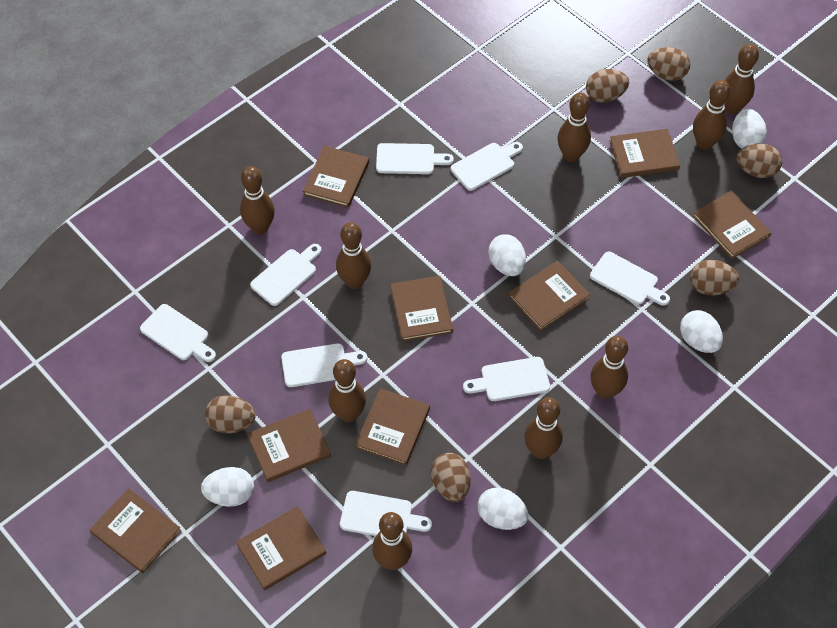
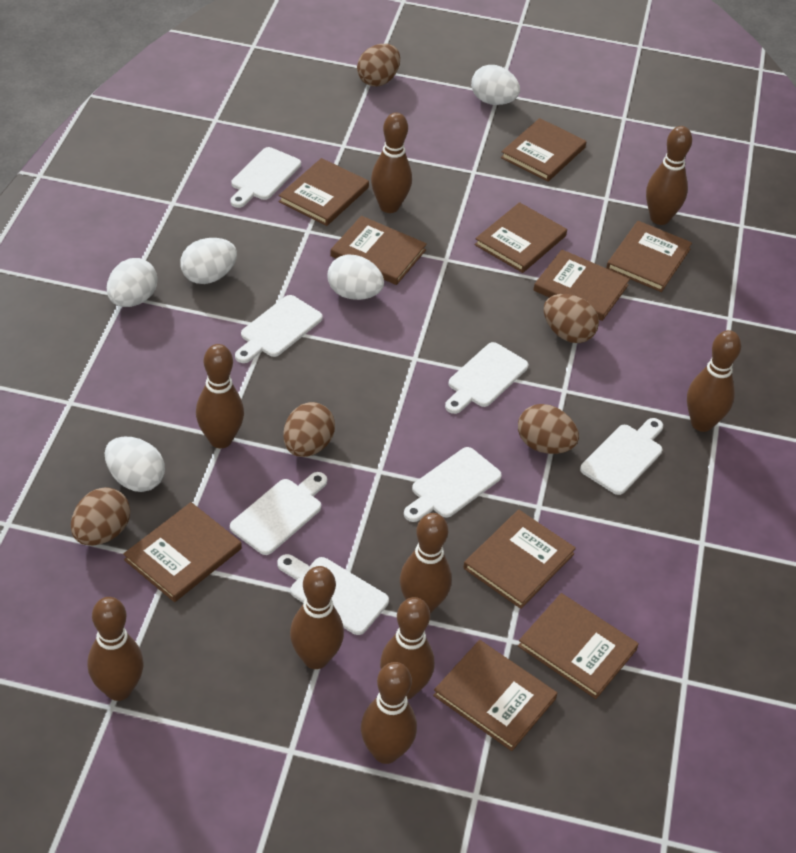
brown book: 9 -> 10
brown egg: 6 -> 5
white cutting board: 8 -> 7

